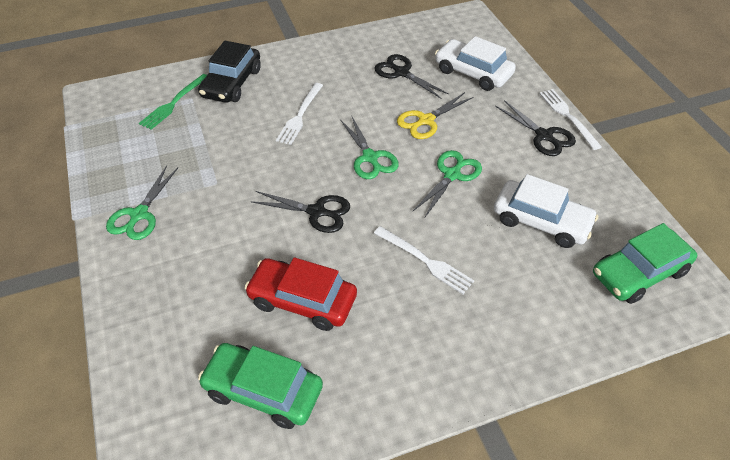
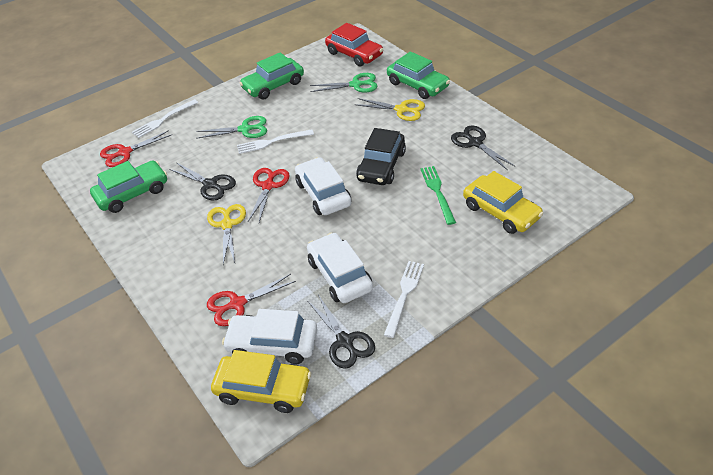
green car: 2 -> 3
green scissors: 3 -> 2
red scissors: 0 -> 3
white car: 2 -> 3
yellow car: 0 -> 2
yellow scissors: 1 -> 2

